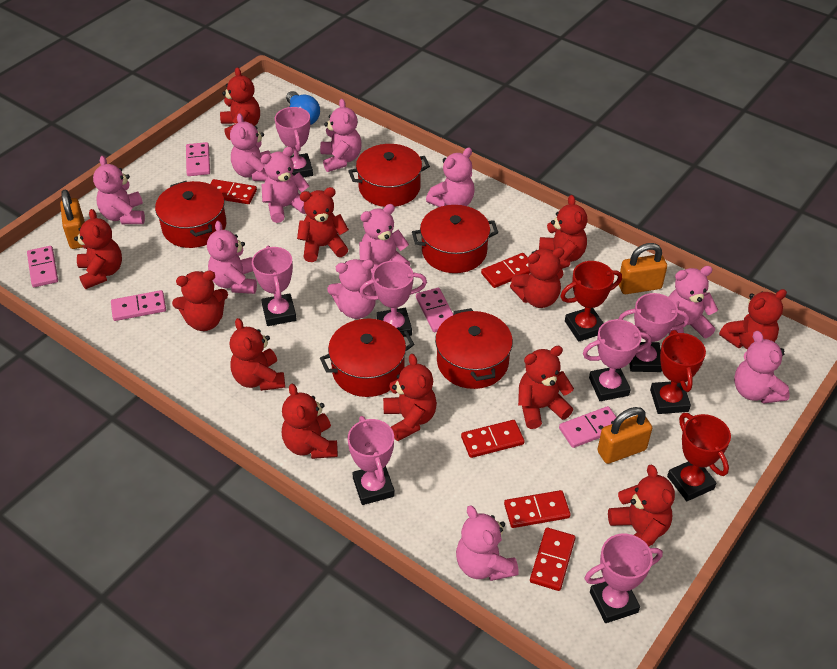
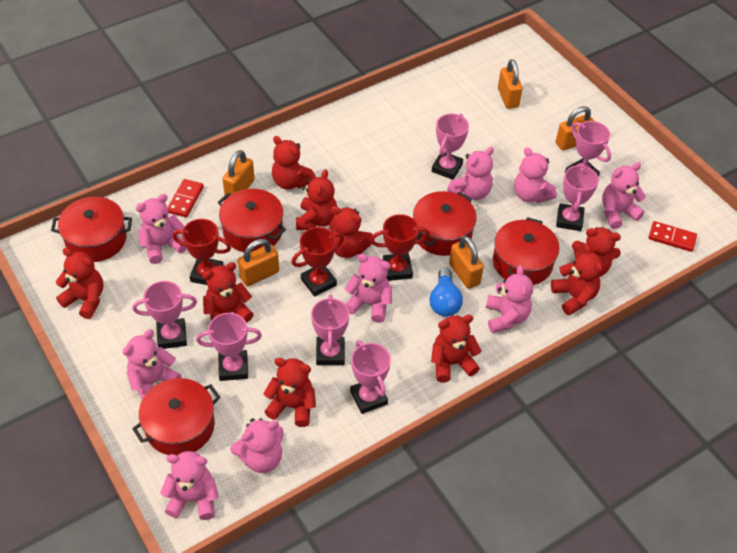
orange padlock: 3 -> 5
pink domino: 5 -> 0
pink teddy bear: 11 -> 9
red domino: 5 -> 2
red teddy bear: 12 -> 9

